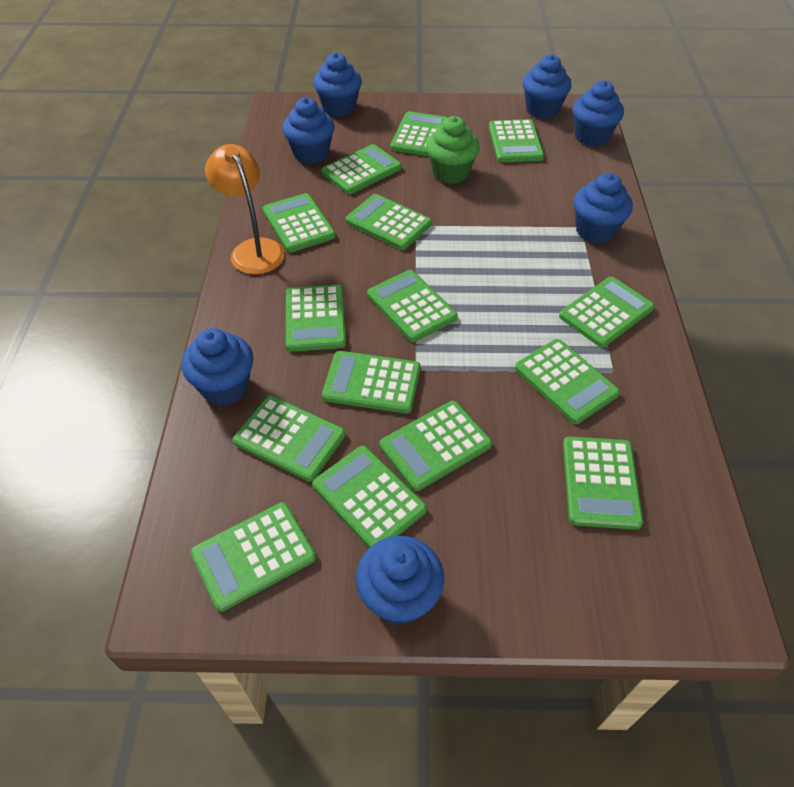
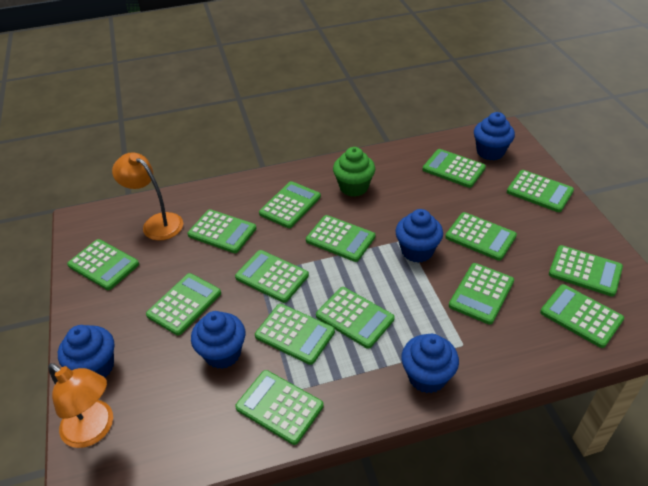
blue cupcake: 7 -> 5
orange lamp: 1 -> 2

